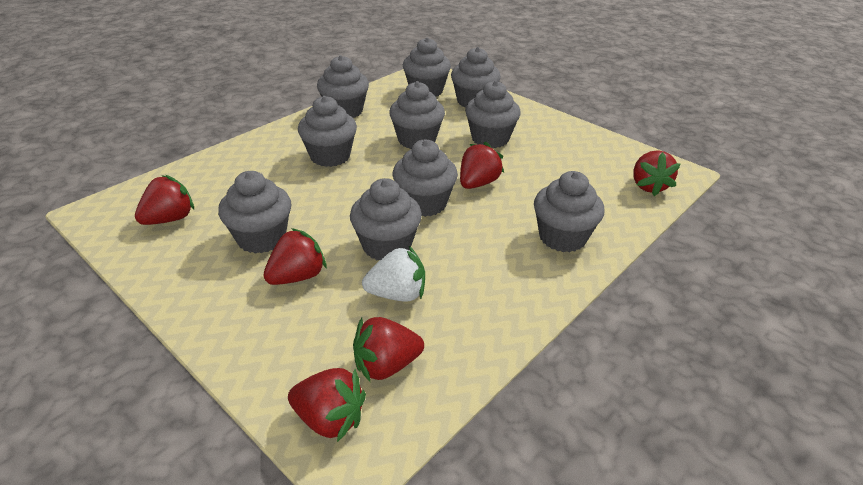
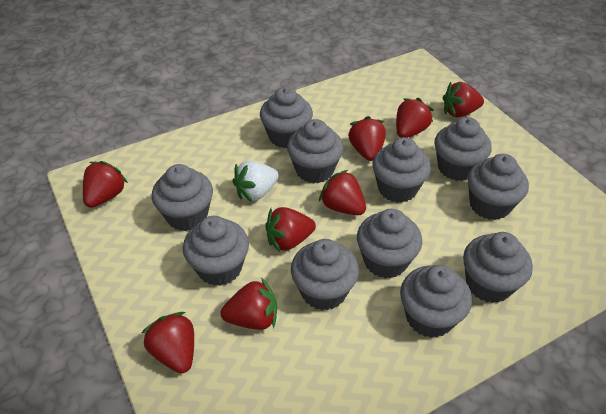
grey cupcake: 10 -> 11
red strawberry: 6 -> 8

